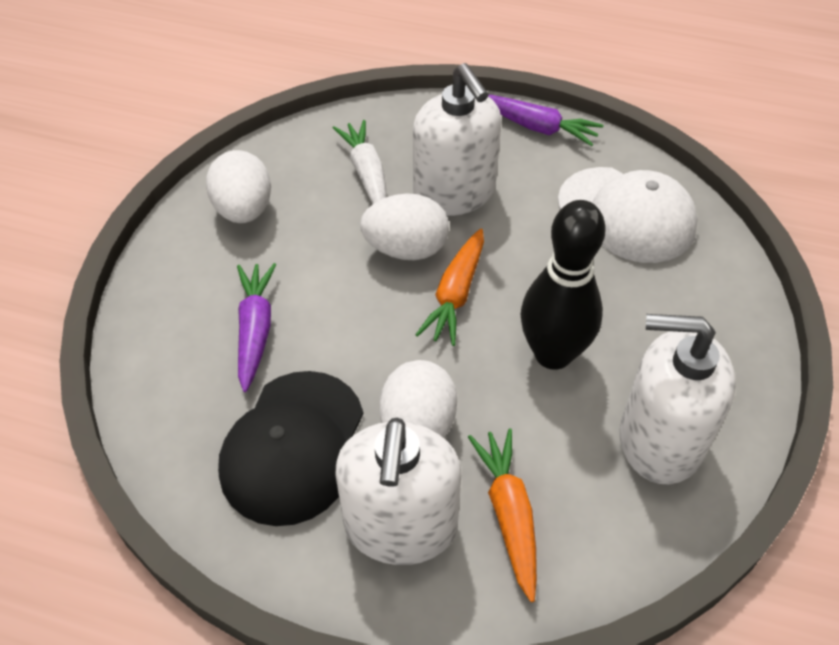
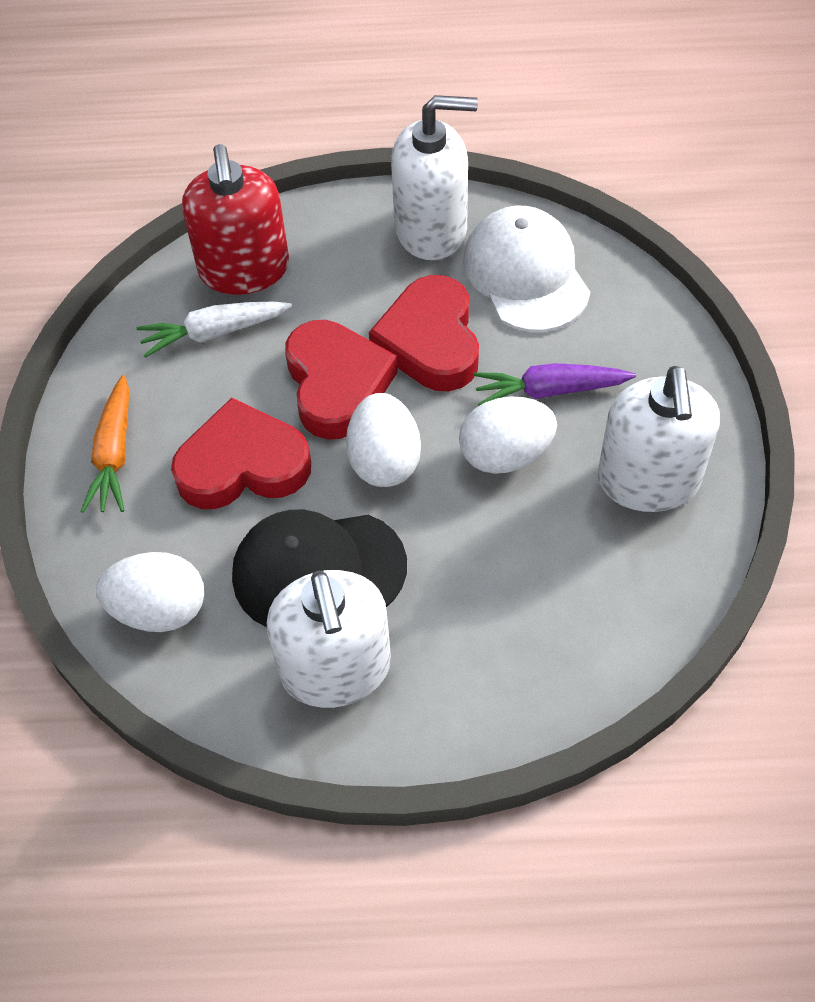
black bowling pin: 1 -> 0
orange carrot: 2 -> 1
purple carrot: 2 -> 1
red heart: 0 -> 3
red soap dispenser: 0 -> 1

